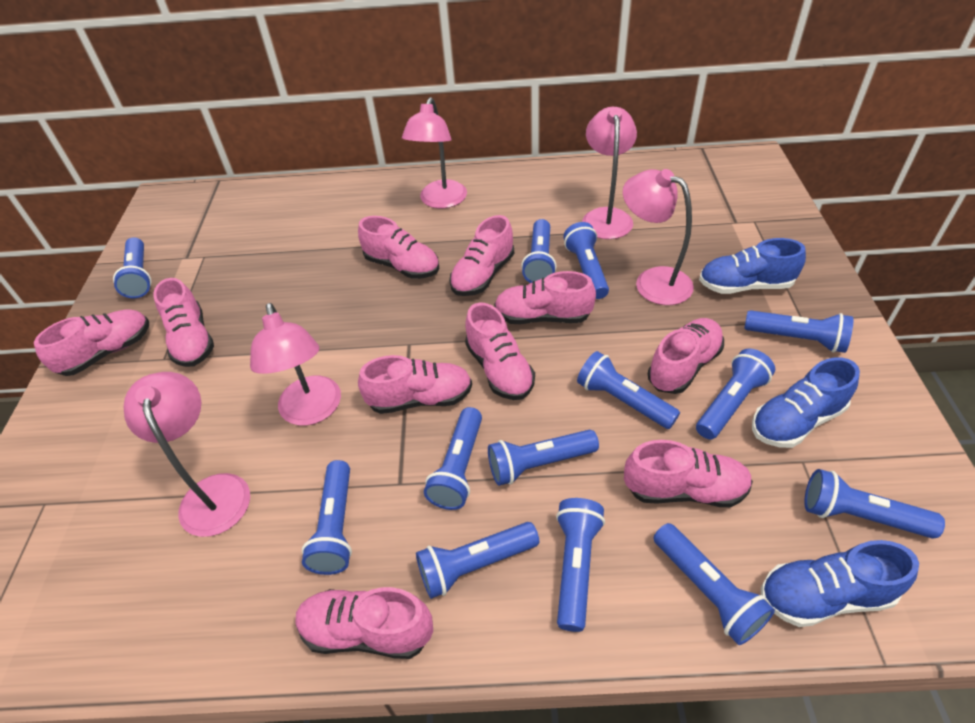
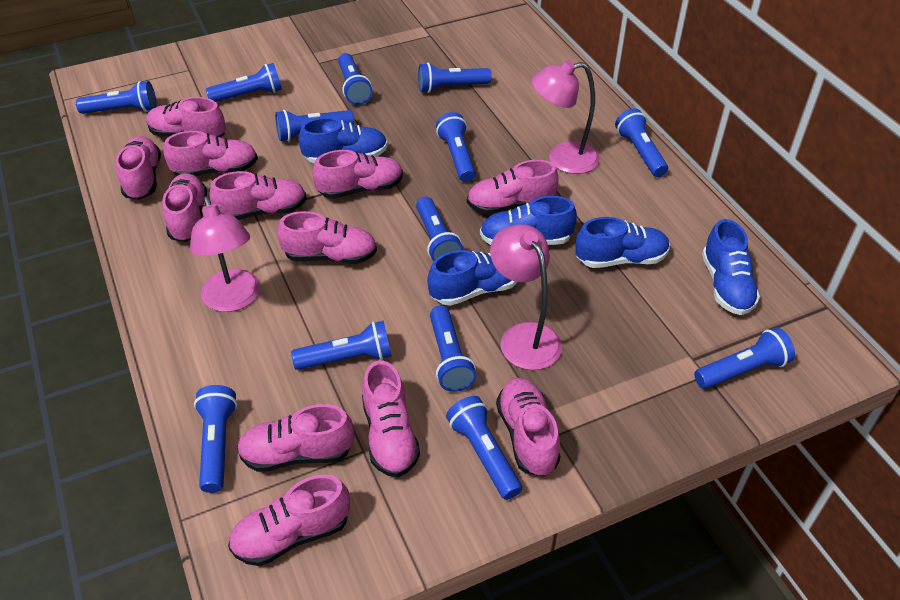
blue shoe: 3 -> 5
pink lamp: 5 -> 3
pink shoe: 10 -> 12

